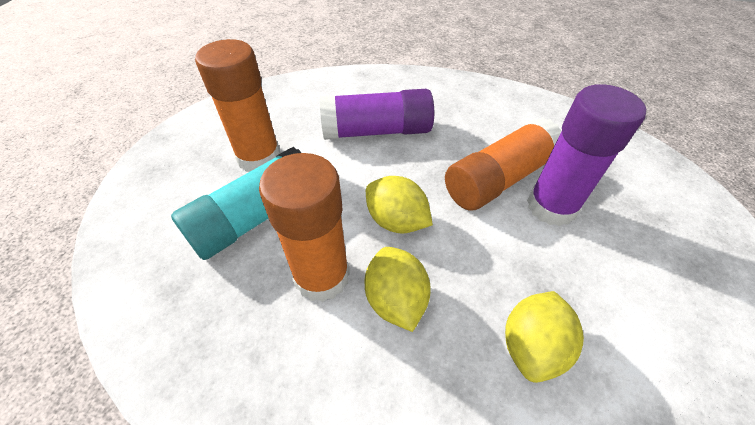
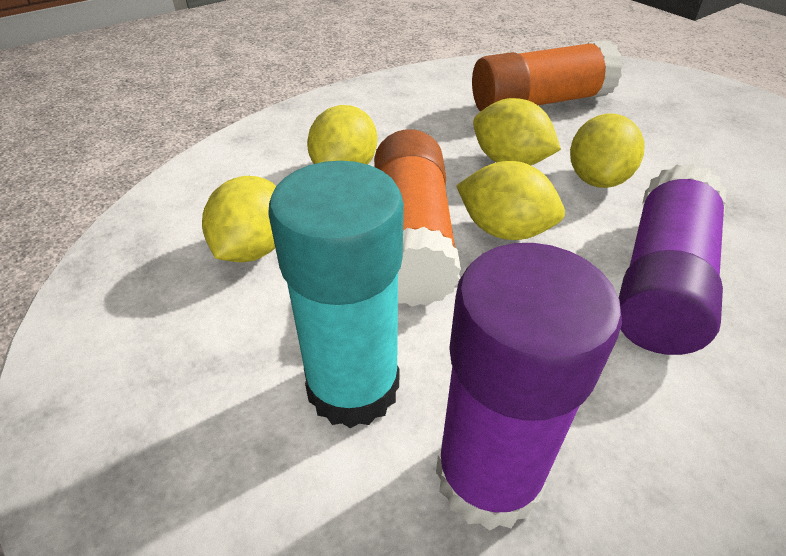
orange glue stick: 3 -> 2
yellow lemon: 3 -> 5

